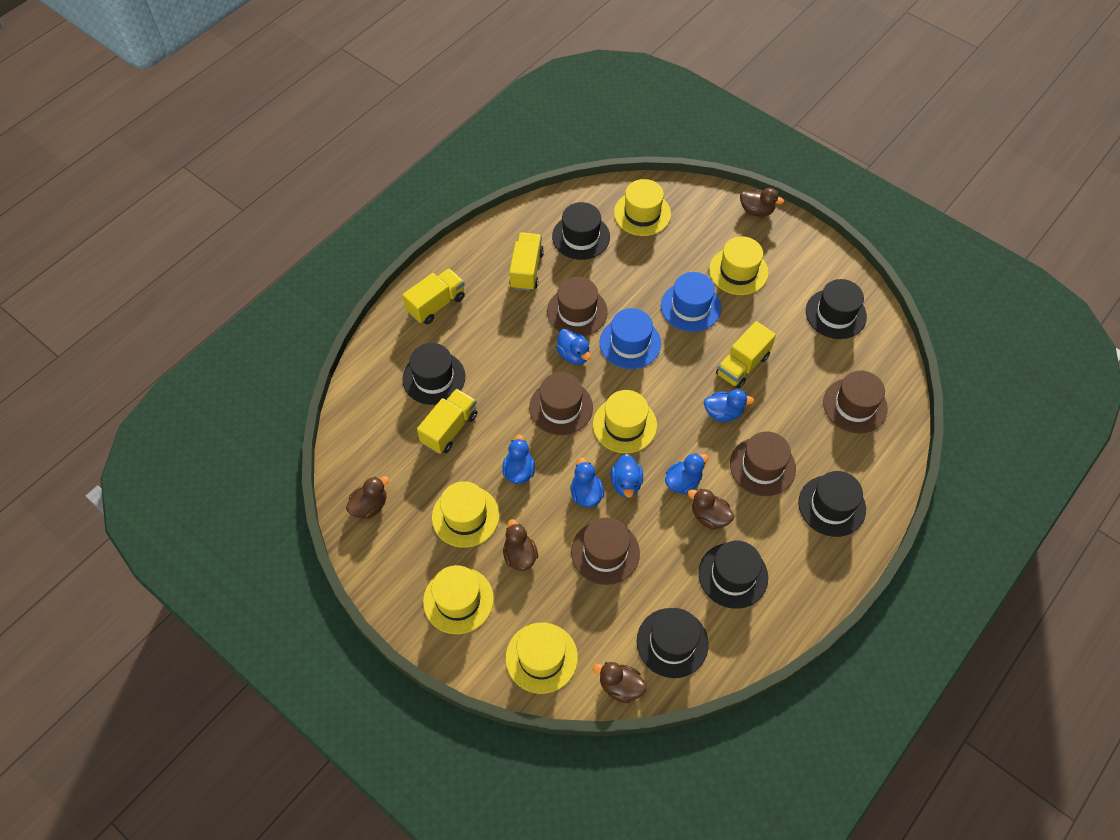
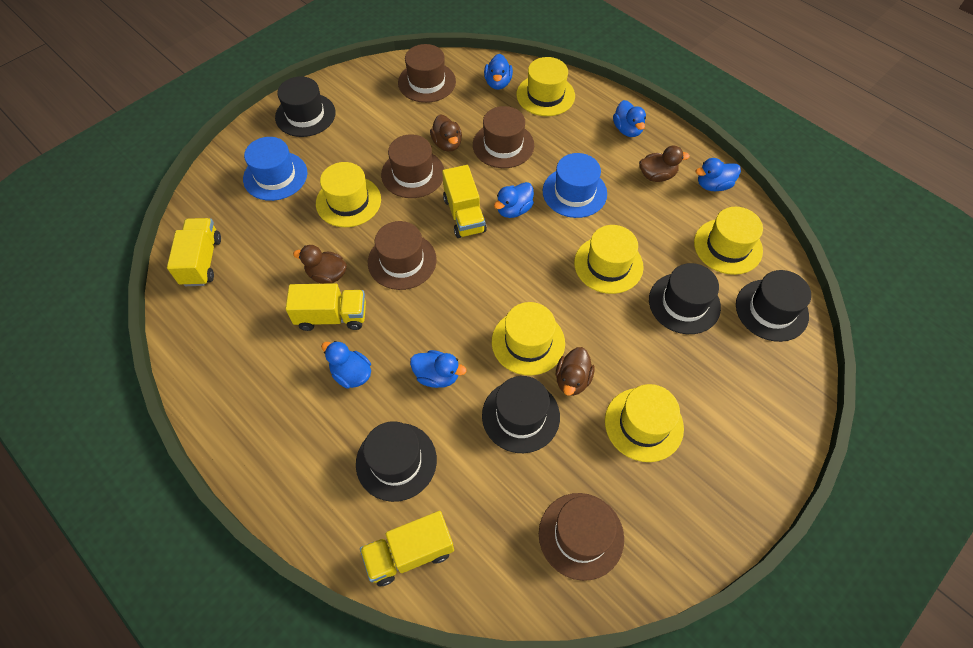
black hat: 6 -> 5
brown duck: 5 -> 4

